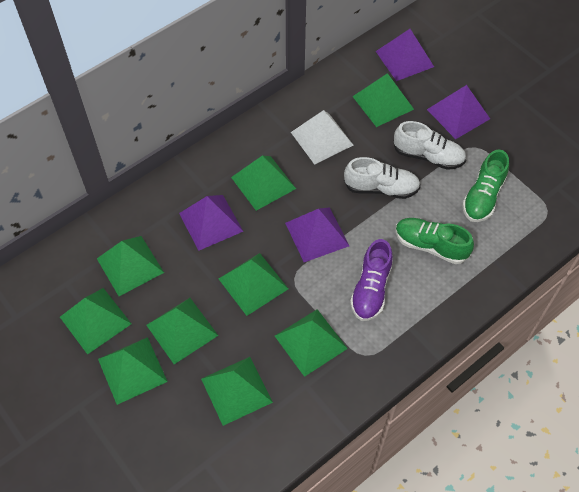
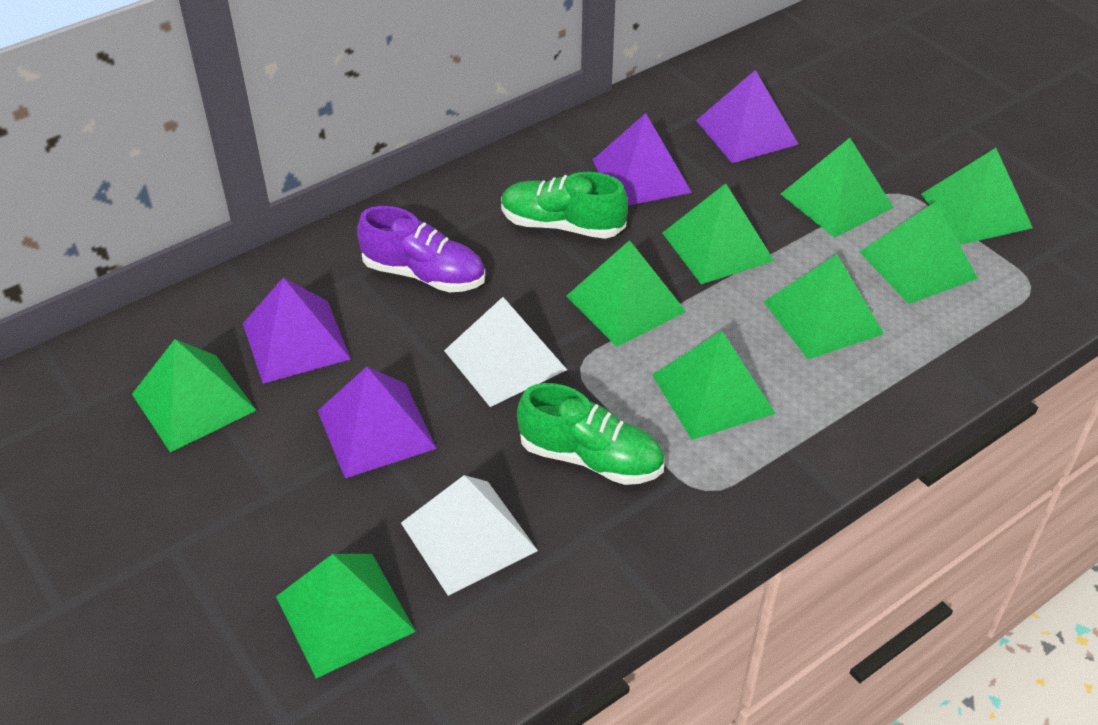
white pyramid: 1 -> 2
white shoe: 2 -> 0

